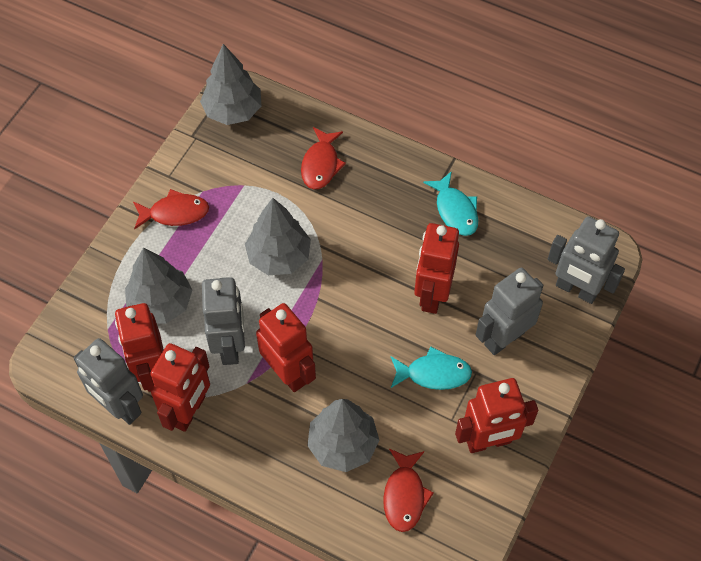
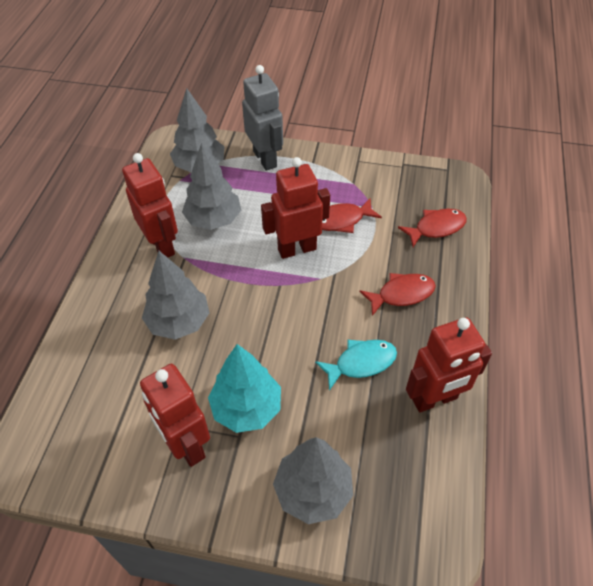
grey robot: 4 -> 1
red robot: 5 -> 4
turquoise fish: 2 -> 1
turquoise tree: 0 -> 1

